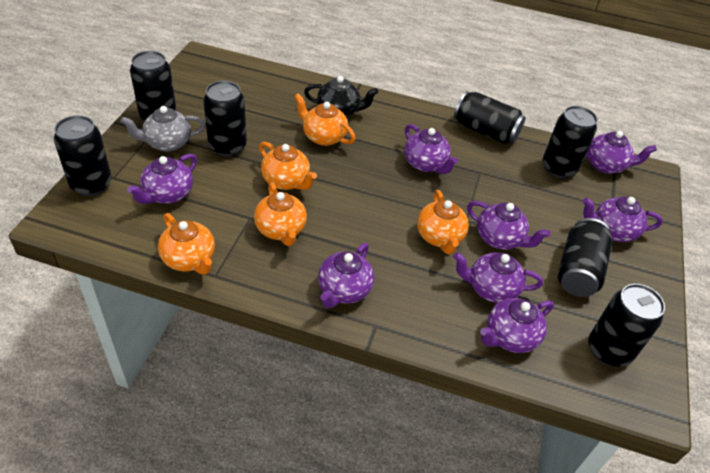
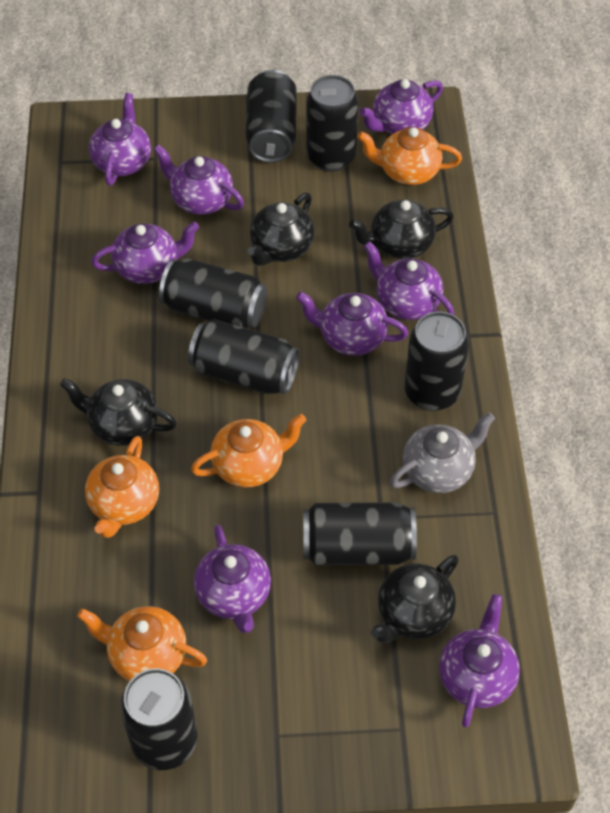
black teapot: 1 -> 4
orange teapot: 5 -> 4

